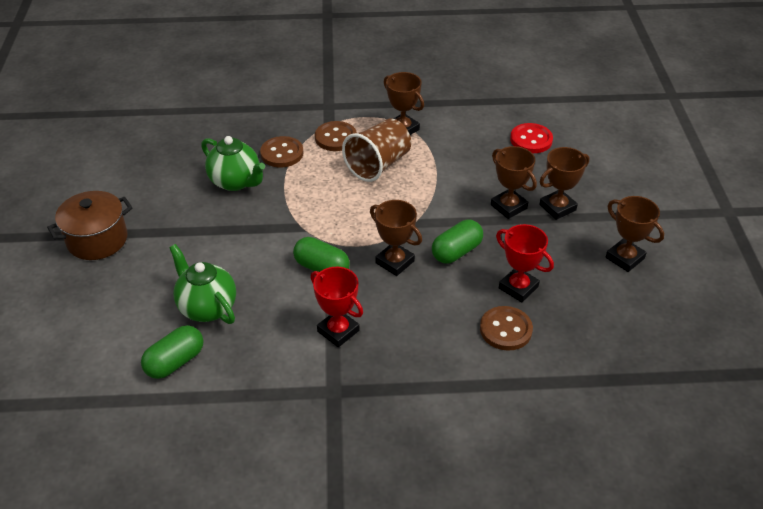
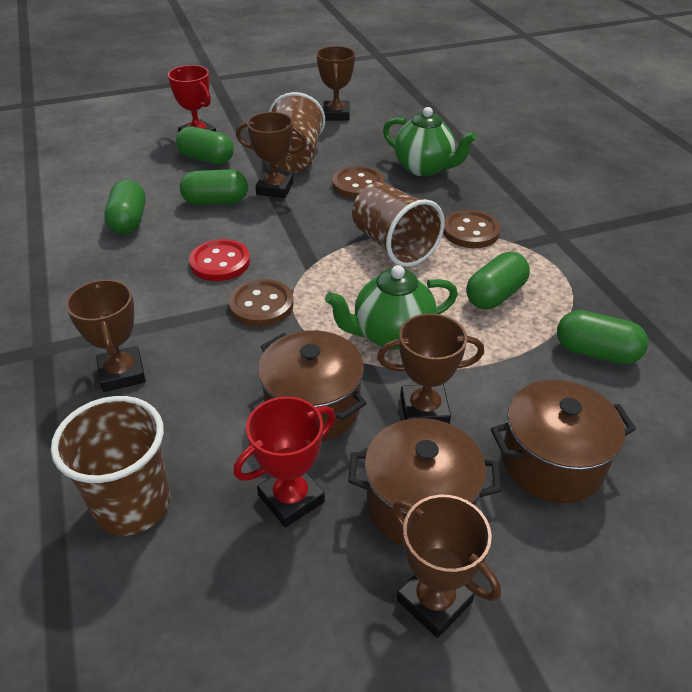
brown cup: 1 -> 3
brown pot: 1 -> 3
green capsule: 3 -> 5

